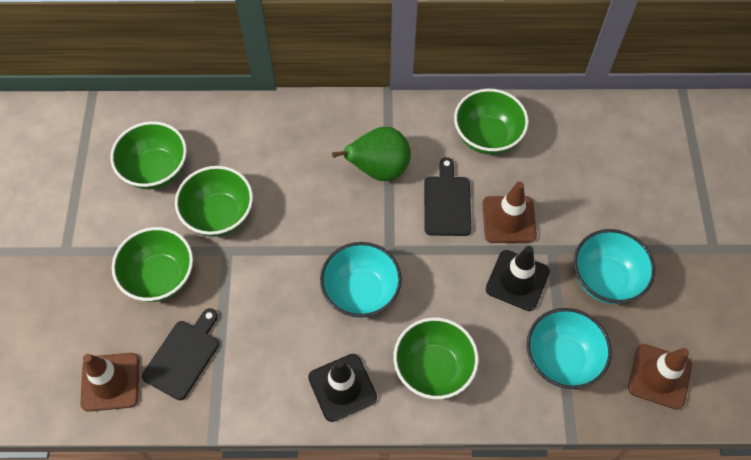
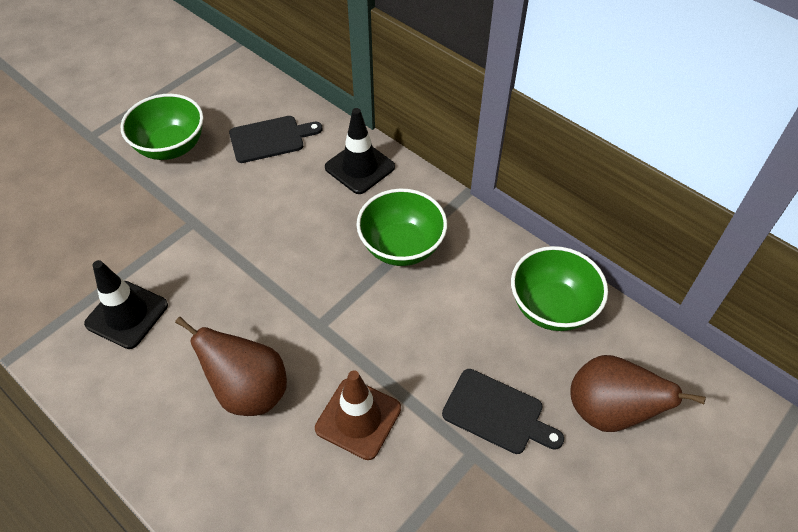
brown pear: 0 -> 2
brown traffic cone: 3 -> 1
green bowl: 5 -> 3
green pear: 1 -> 0
turquoise bowl: 3 -> 0

